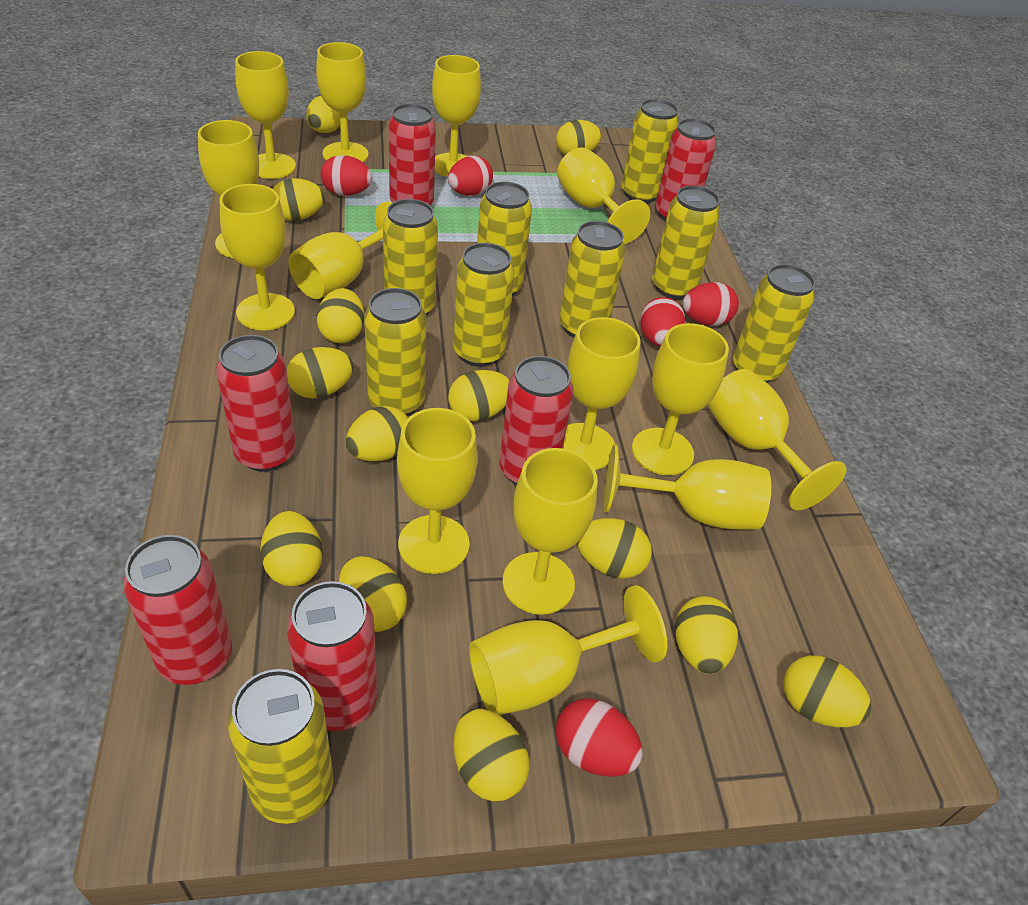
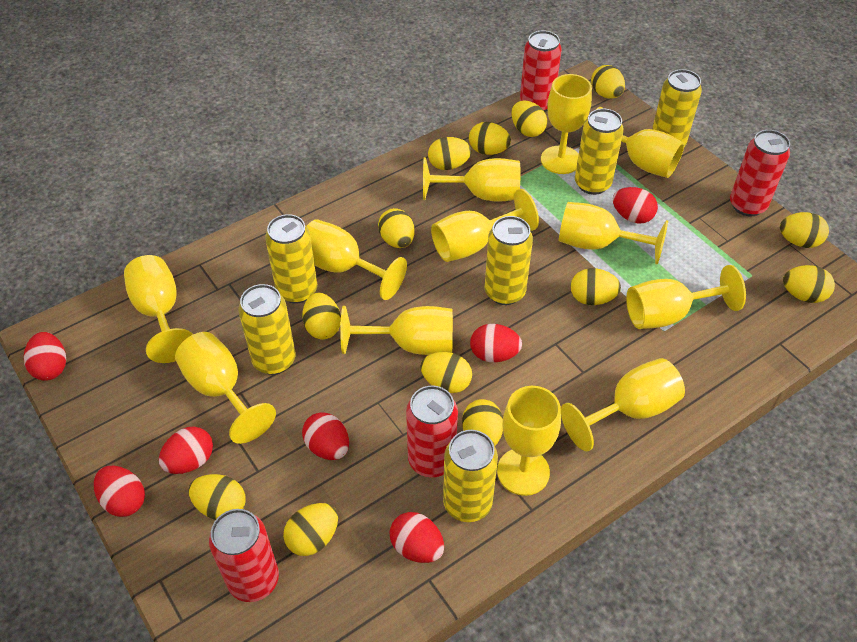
red can: 6 -> 4
red egg: 5 -> 7
yellow can: 9 -> 6
yellow goblet: 14 -> 12

